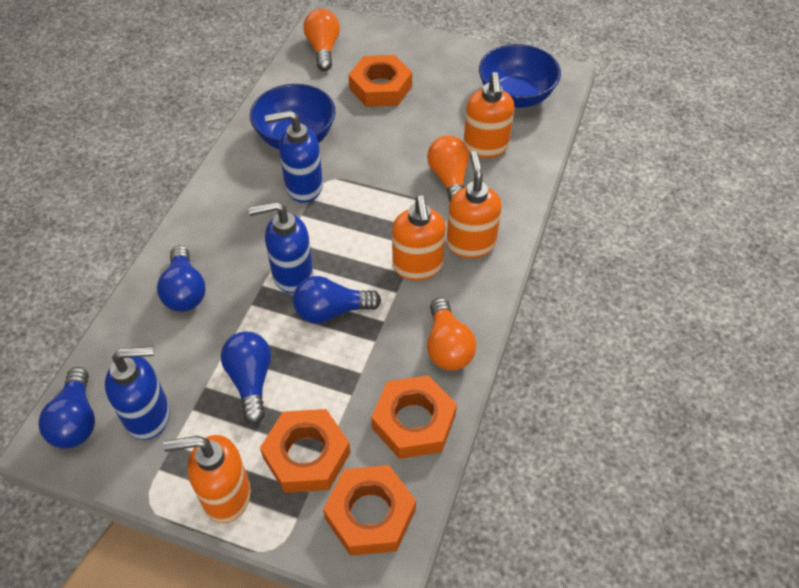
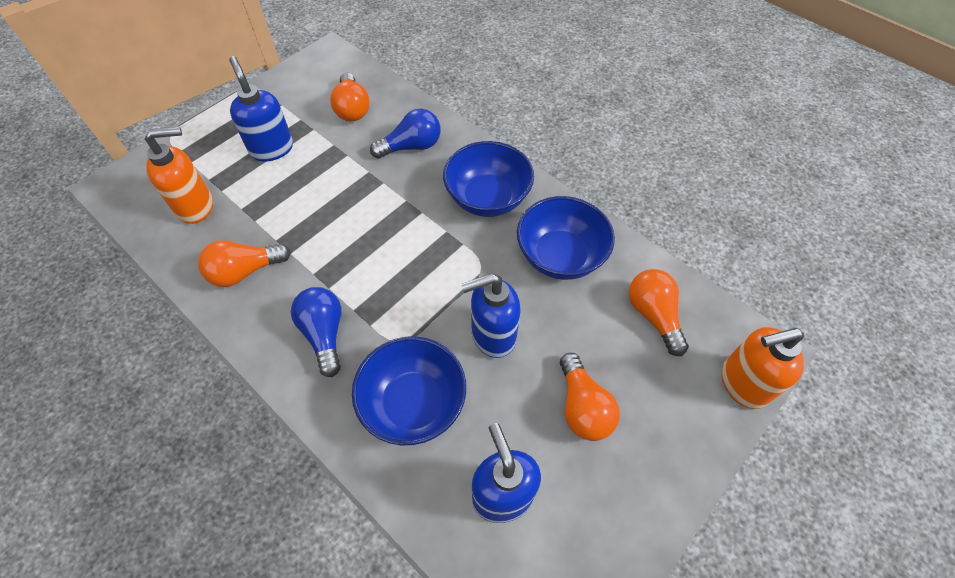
blue bowl: 2 -> 3
blue light bulb: 4 -> 2
orange light bulb: 3 -> 4
orange nut: 4 -> 0
orange soap dispenser: 4 -> 2

